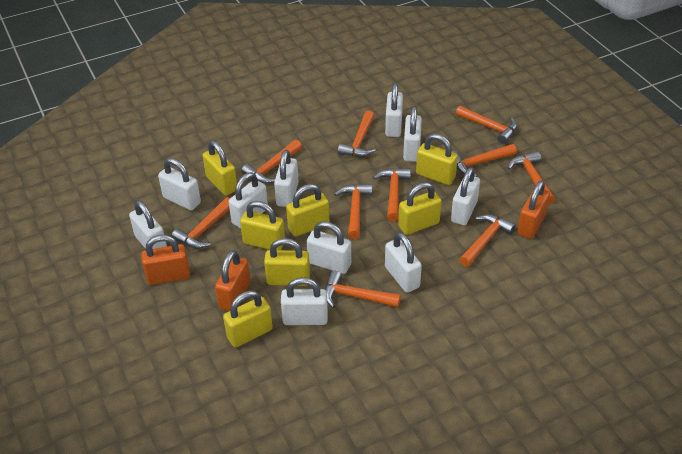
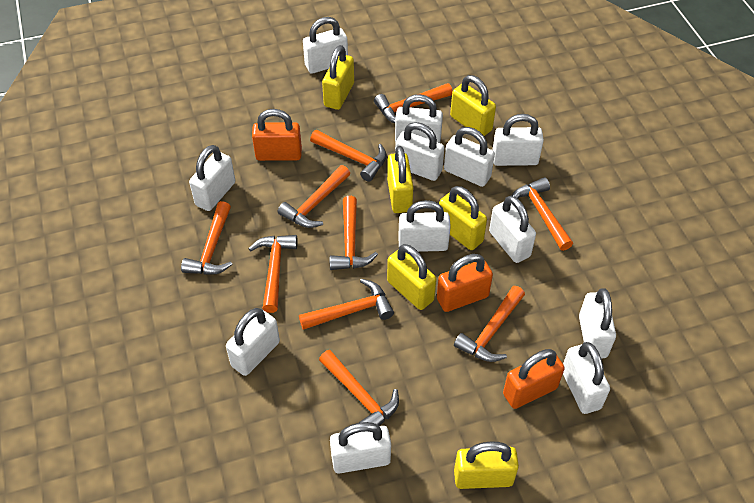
white padlock: 10 -> 12
yellow padlock: 7 -> 6

